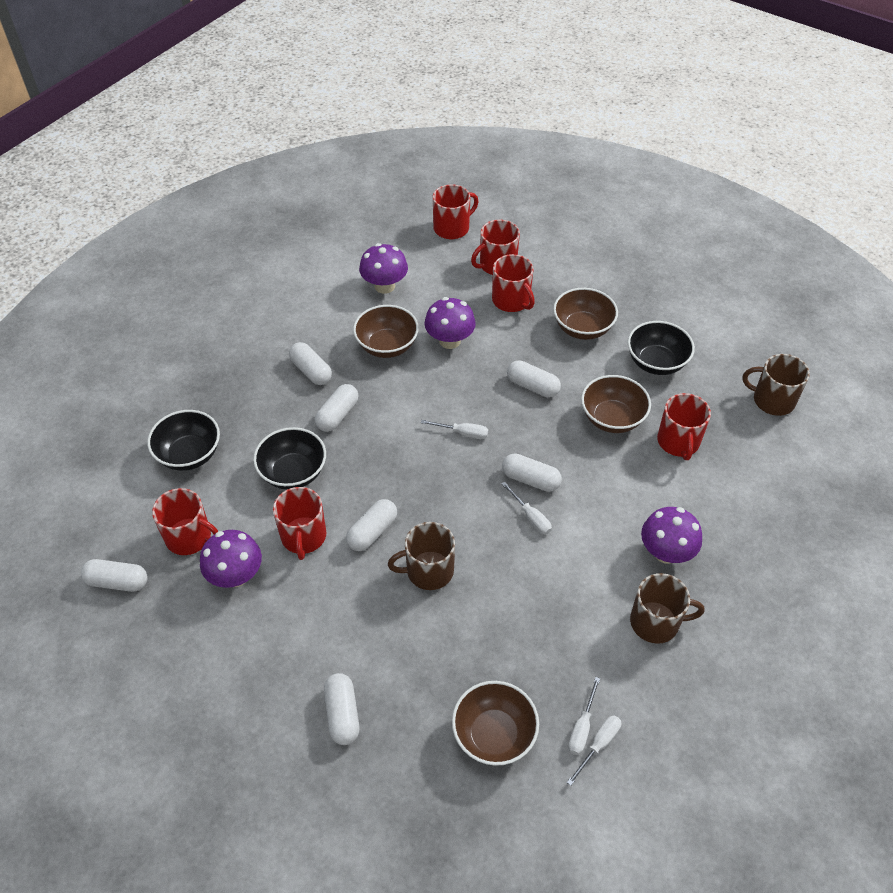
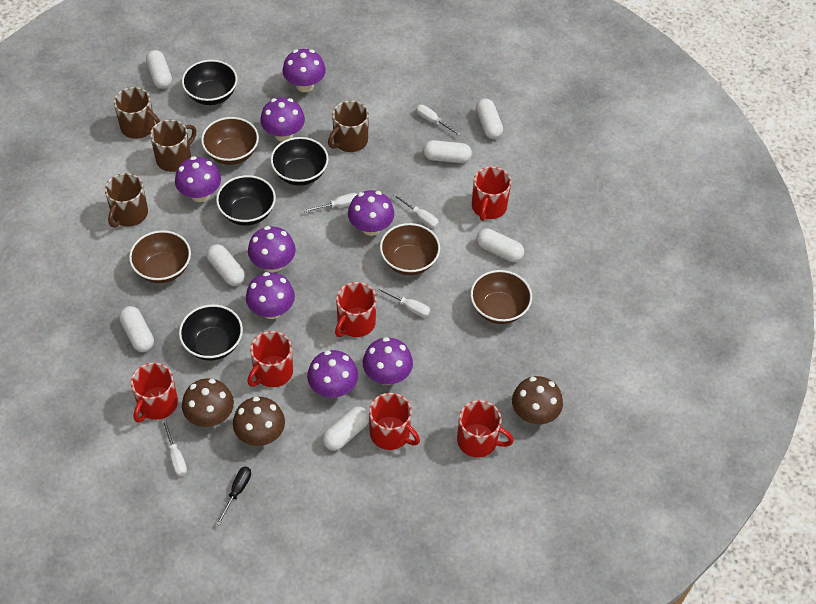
black bowl: 3 -> 4
black screwdriver: 0 -> 1
brown mug: 3 -> 4
brown mushroom: 0 -> 3
purple mushroom: 4 -> 8
white screwdriver: 4 -> 5

